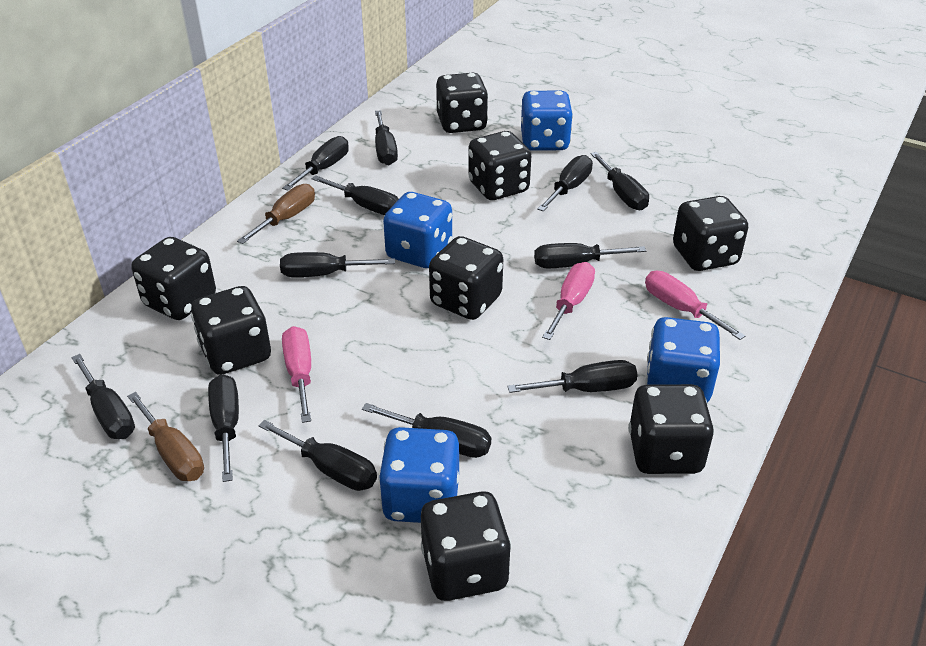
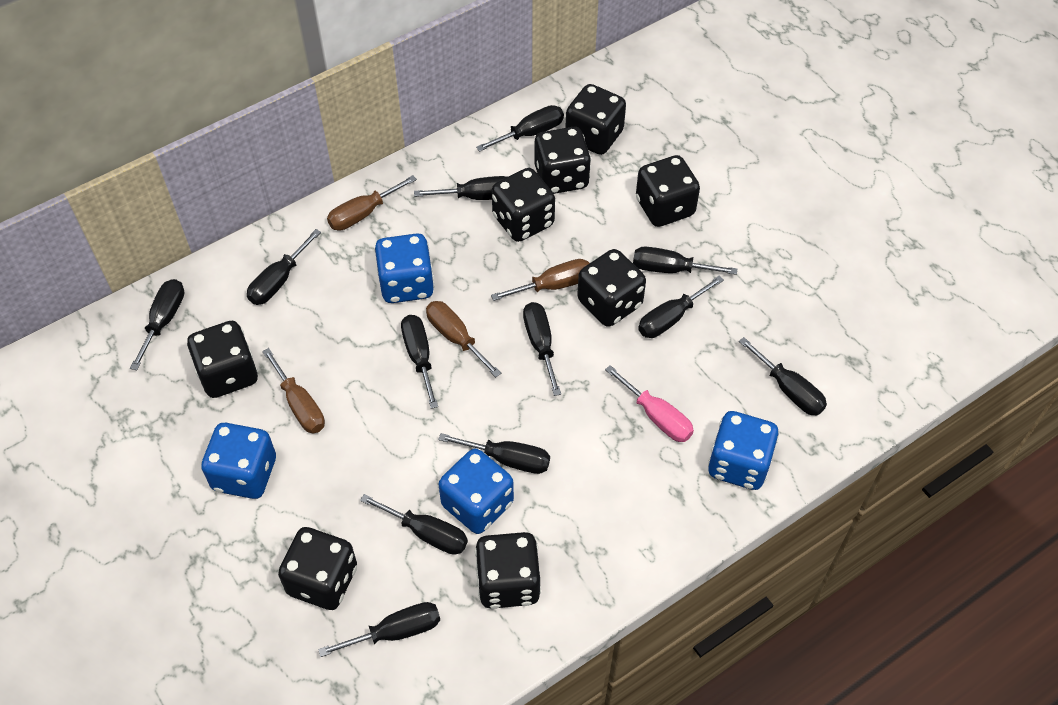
brown screwdriver: 2 -> 4
pink screwdriver: 3 -> 1

